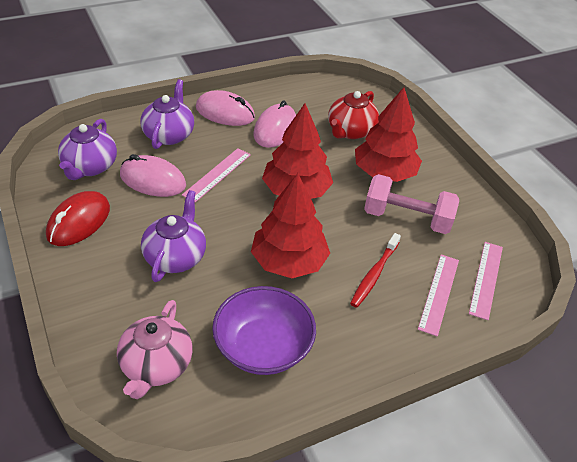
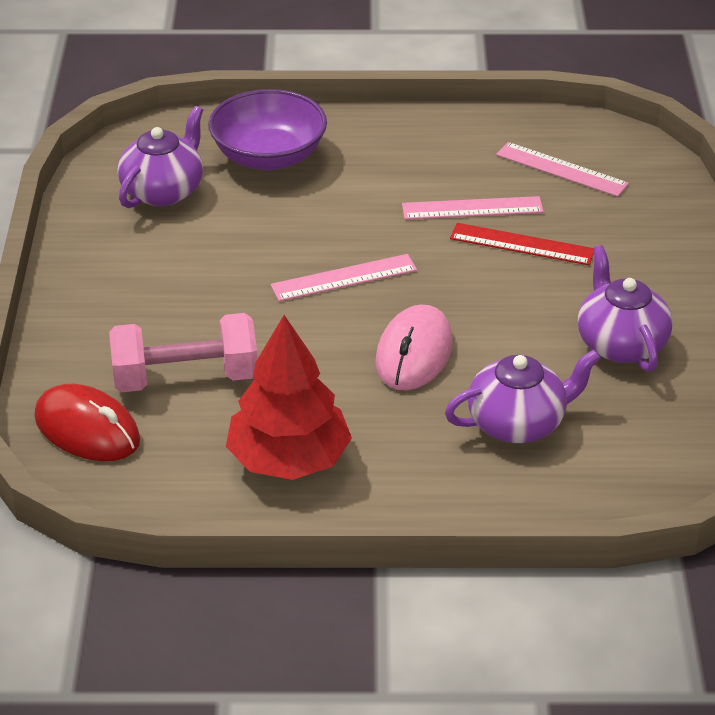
pink mouse: 3 -> 1
pink teapot: 1 -> 0
red ruler: 0 -> 1
red teapot: 1 -> 0
red toothbrush: 1 -> 0
red tree: 3 -> 1

